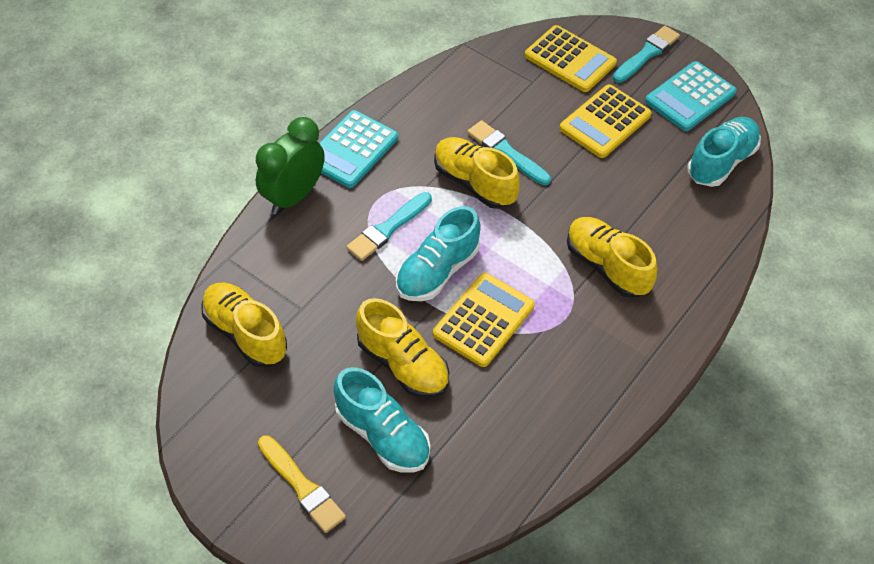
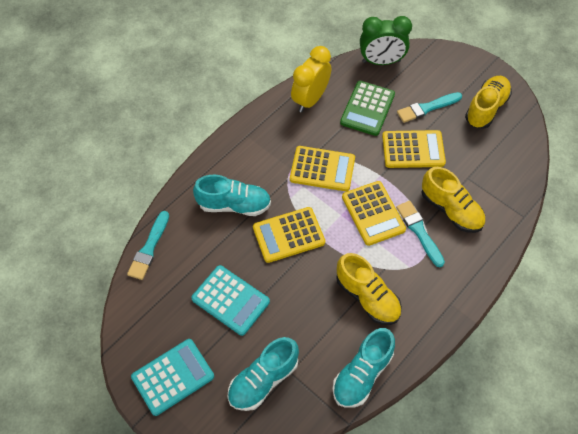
green calculator: 0 -> 1
yellow brush: 1 -> 0
yellow calculator: 3 -> 4
yellow clock: 0 -> 1
yellow shoe: 4 -> 3

